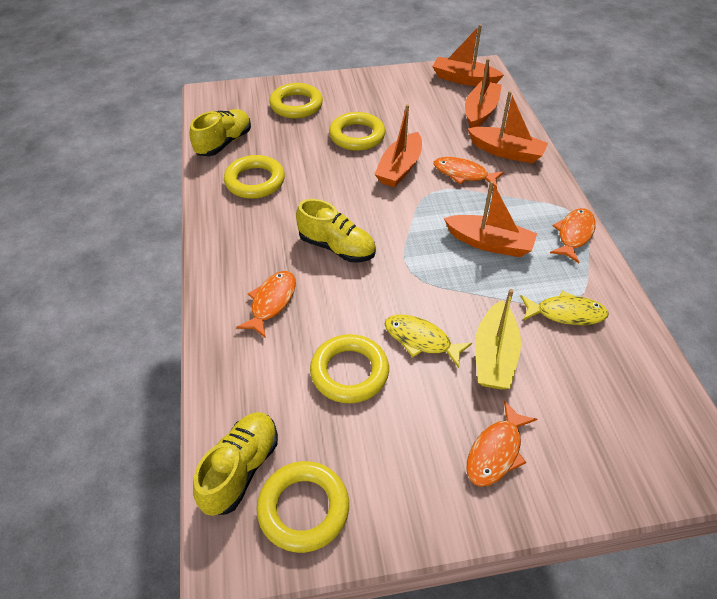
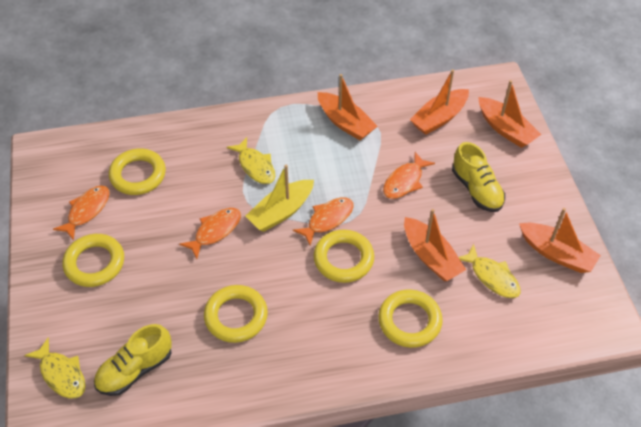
yellow fish: 2 -> 3
yellow shoe: 3 -> 2

